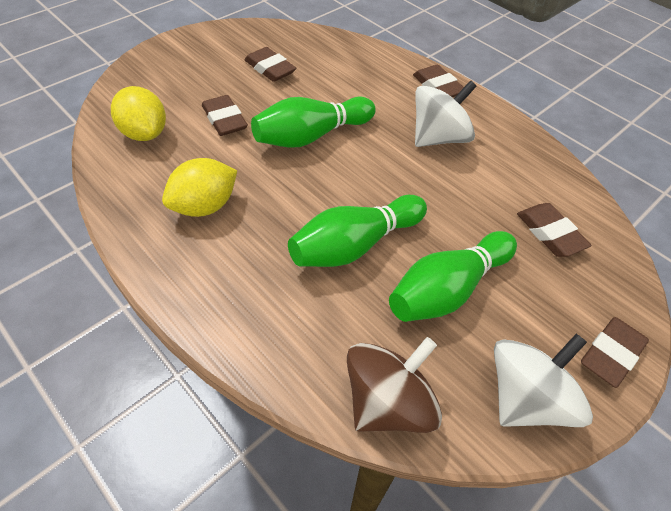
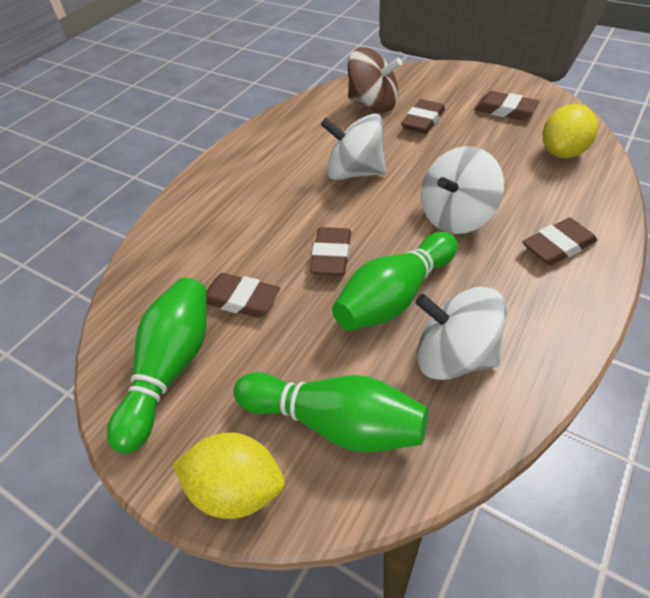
white spinning top: 2 -> 3

